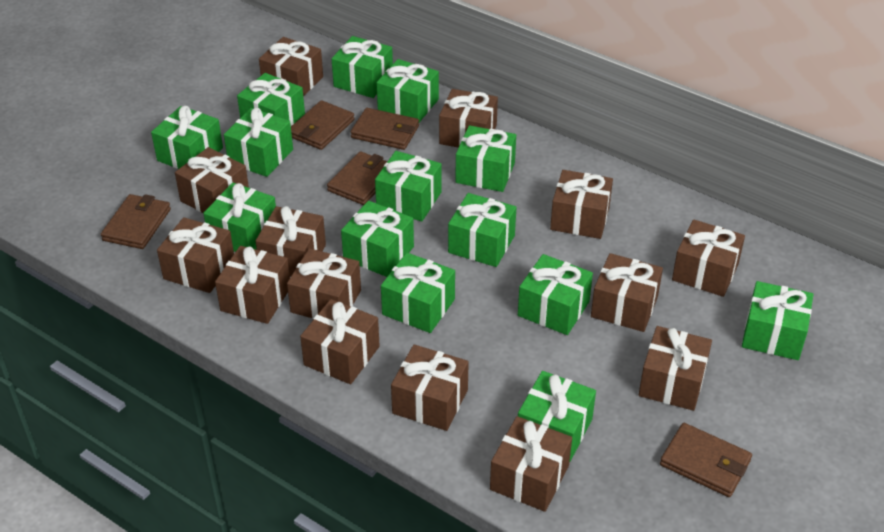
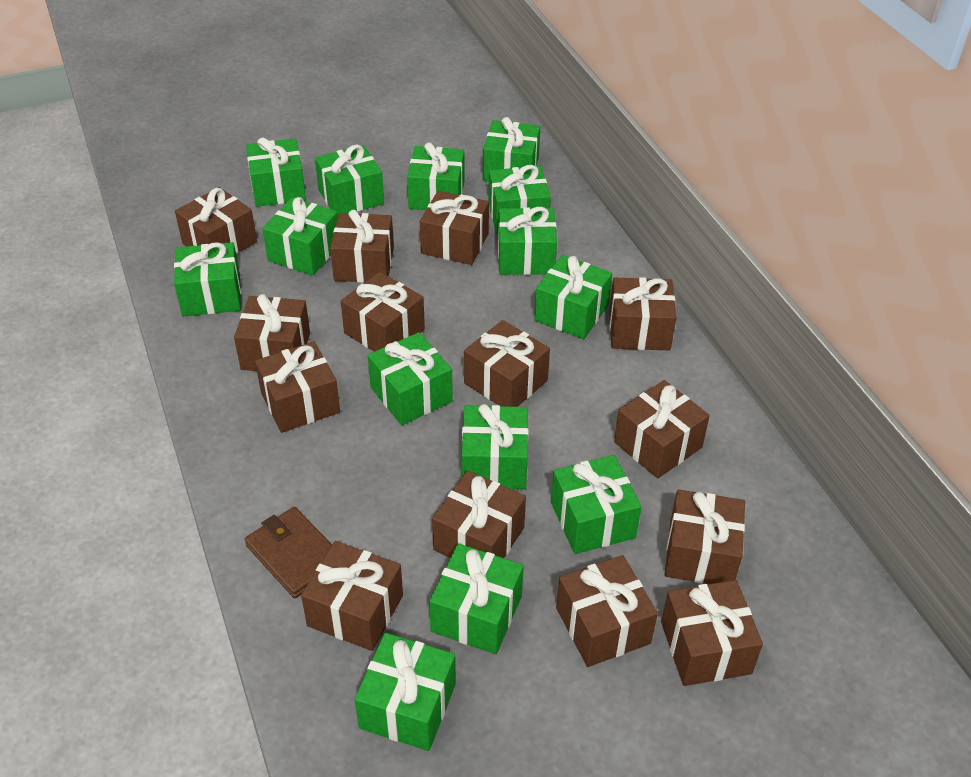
brown wallet: 5 -> 1

